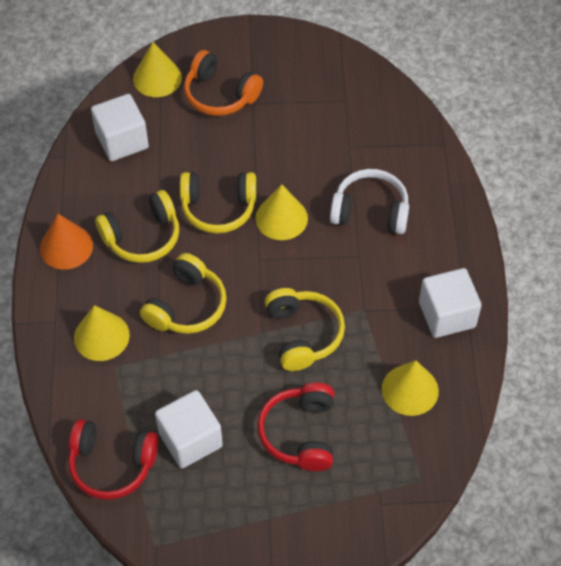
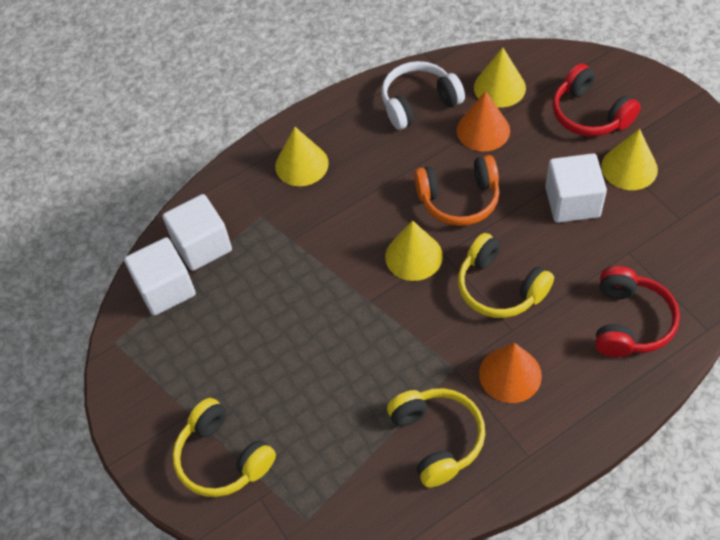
orange cone: 1 -> 2
yellow headphones: 4 -> 3

